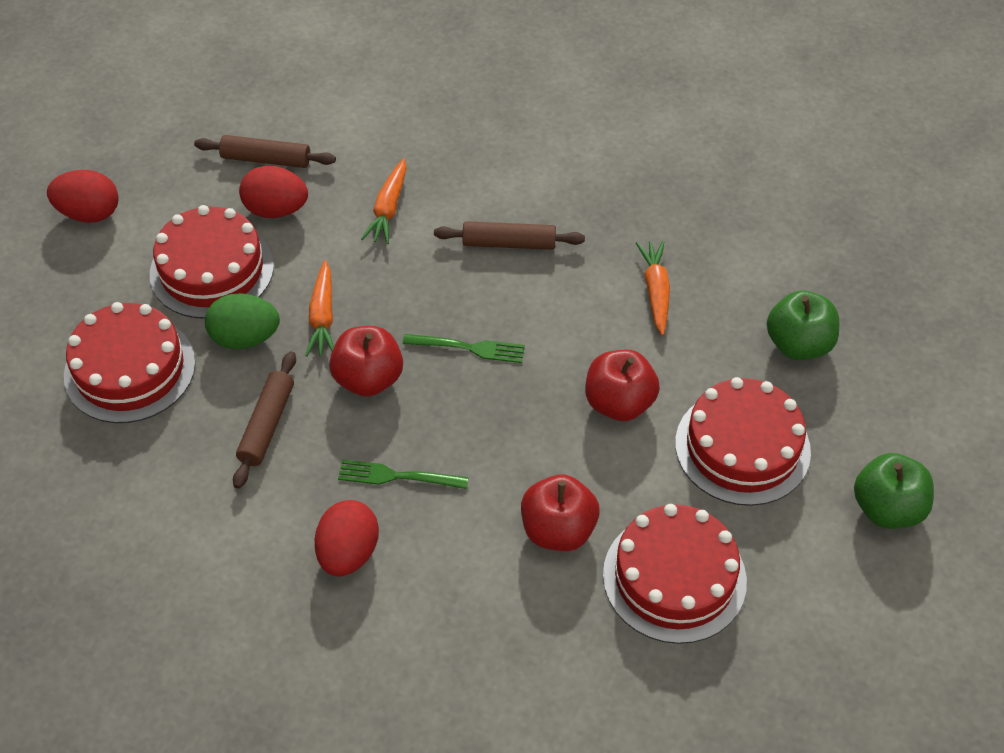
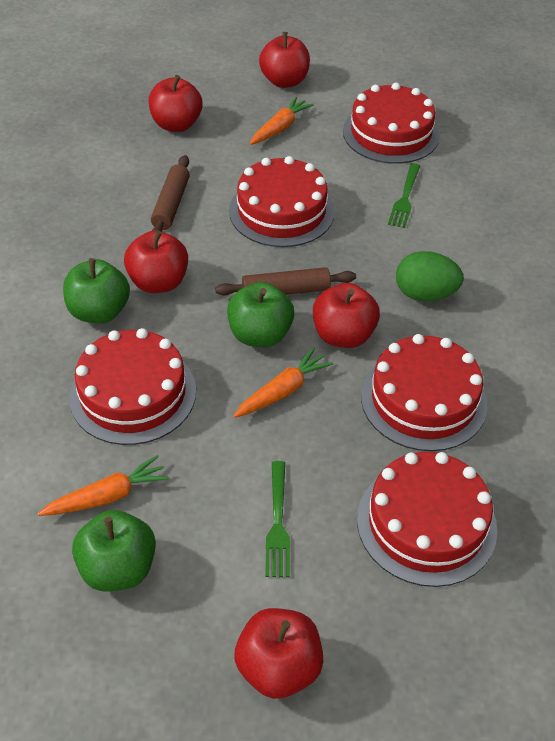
brown rolling pin: 3 -> 2
green apple: 2 -> 3
red apple: 3 -> 5
red cake: 4 -> 5
red egg: 3 -> 0

